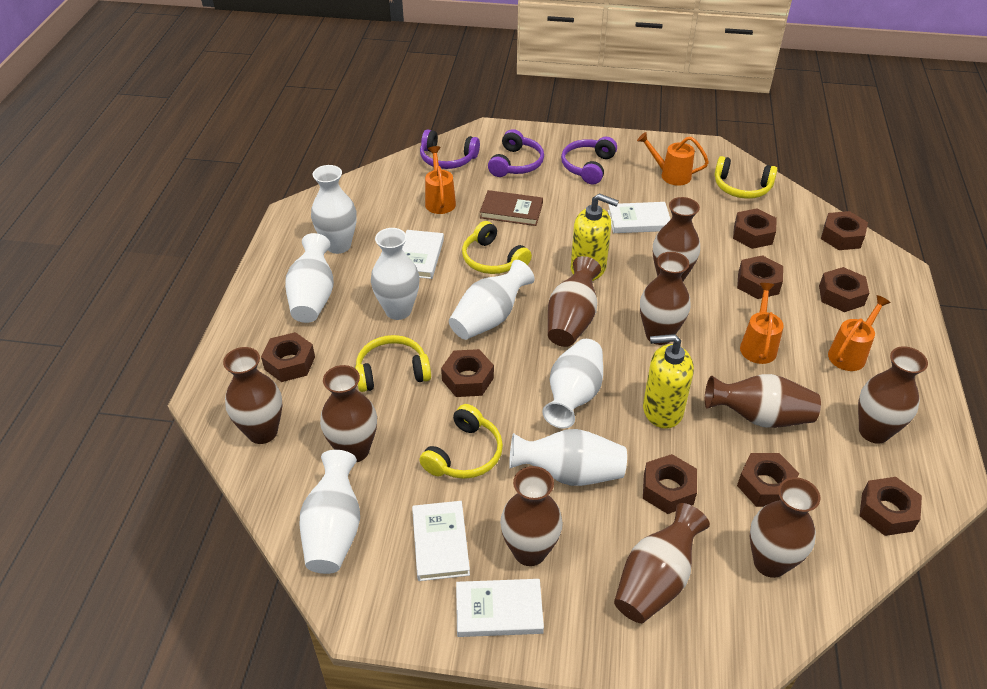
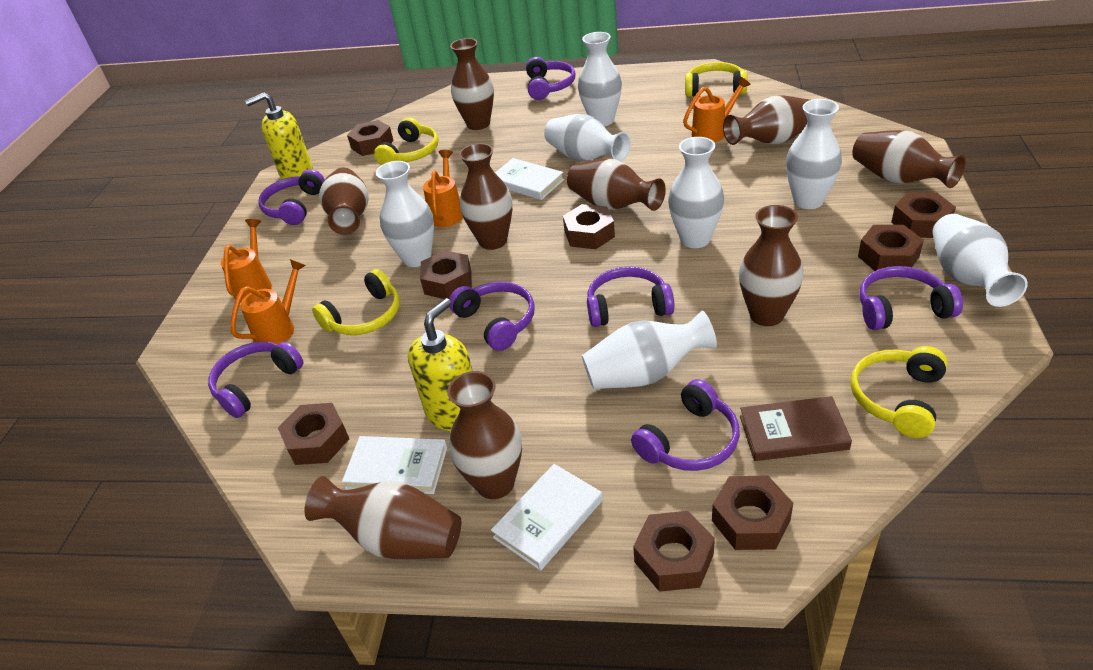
brown nut: 9 -> 8
brown vase: 10 -> 9
purple headphones: 3 -> 7
white book: 4 -> 3

